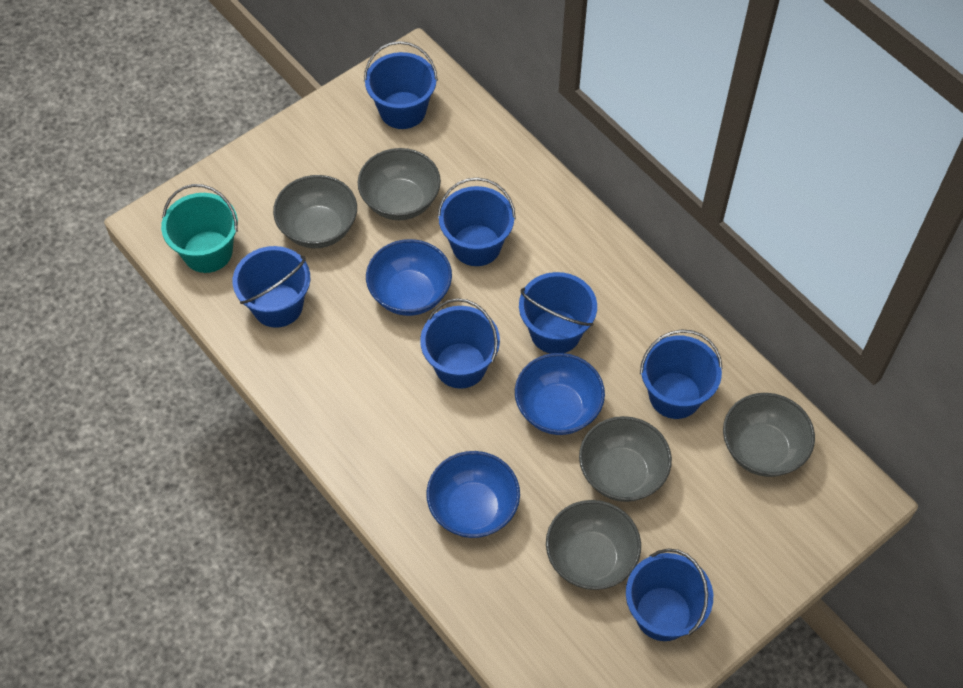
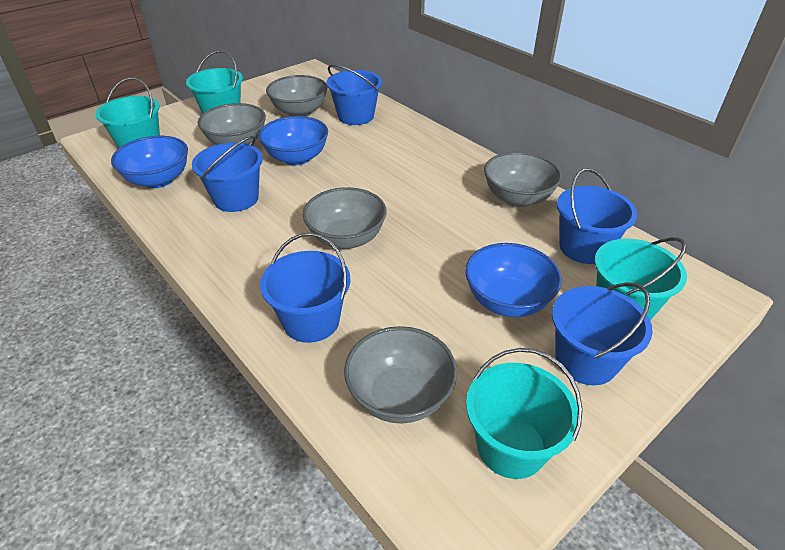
blue bucket: 7 -> 5
turquoise bucket: 1 -> 4

